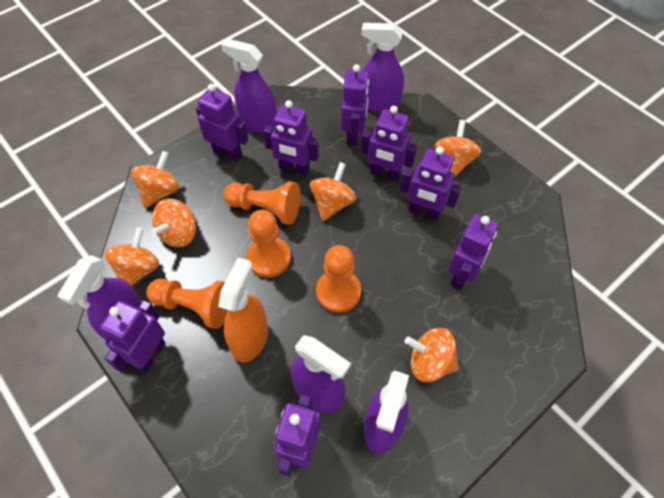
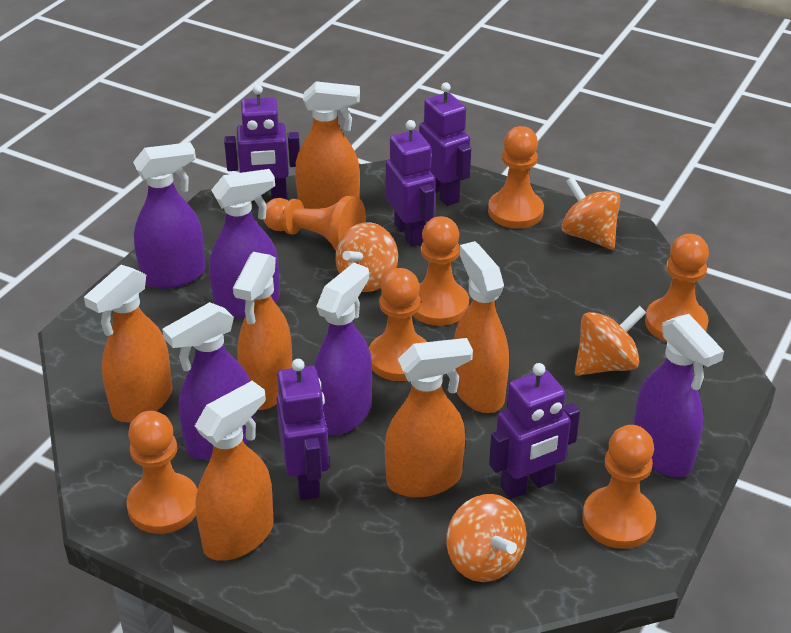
orange pawn: 4 -> 7
orange spinning top: 6 -> 4
orange spray bottle: 1 -> 6
purple robot: 8 -> 5

